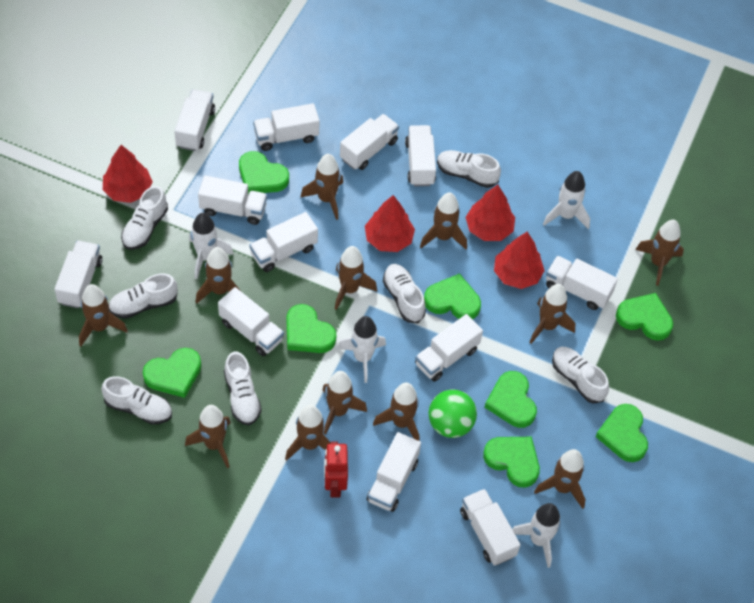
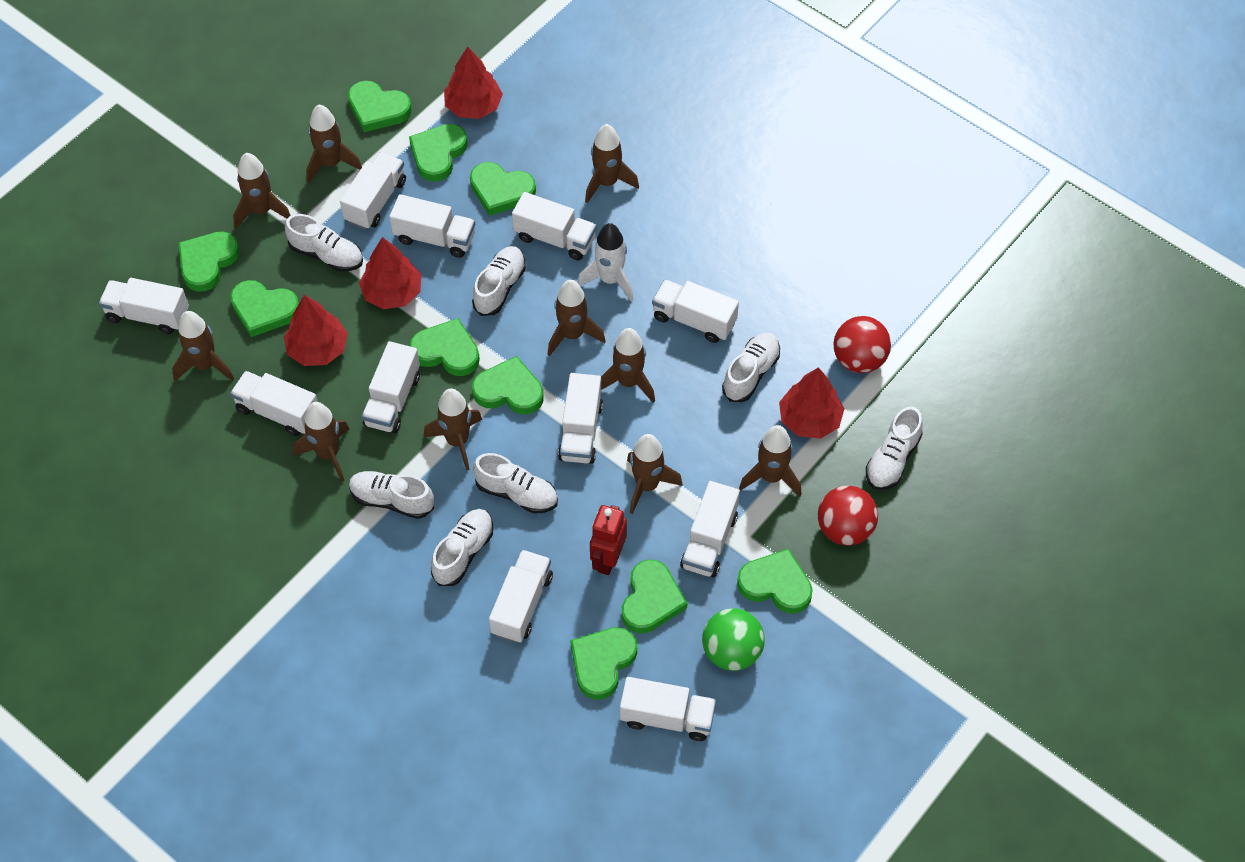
brown rocket: 12 -> 10
green heart: 8 -> 10
red ball: 0 -> 2
white rocket: 4 -> 1
white truck: 12 -> 11

